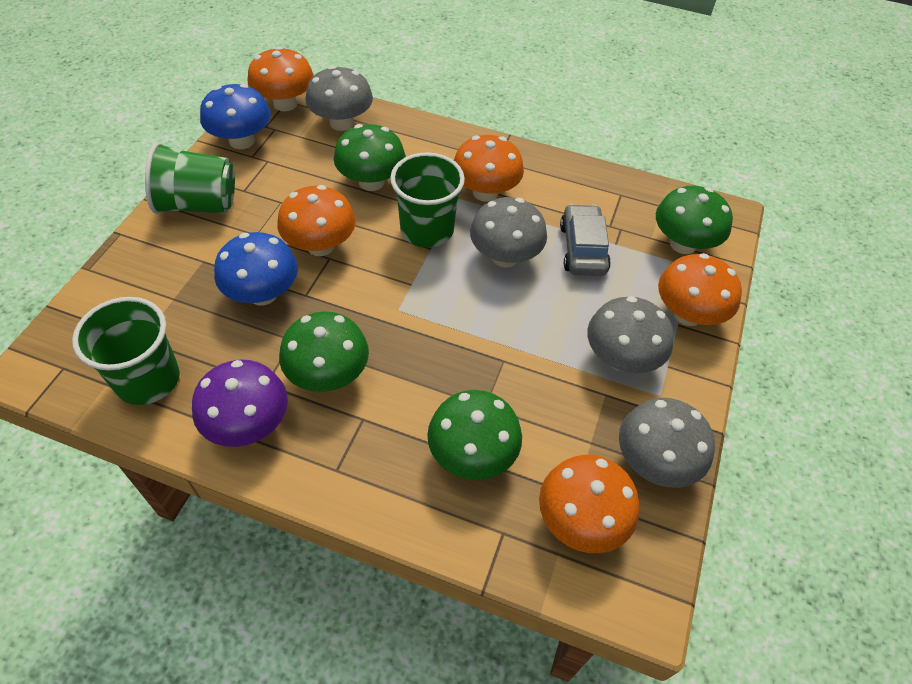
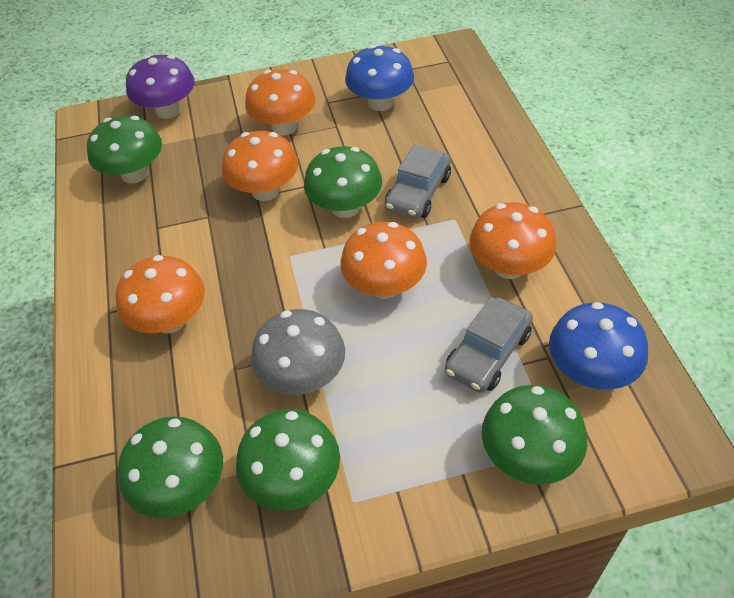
green cup: 3 -> 0
green mushroom: 4 -> 5
grey car: 1 -> 2
grey mushroom: 4 -> 1

